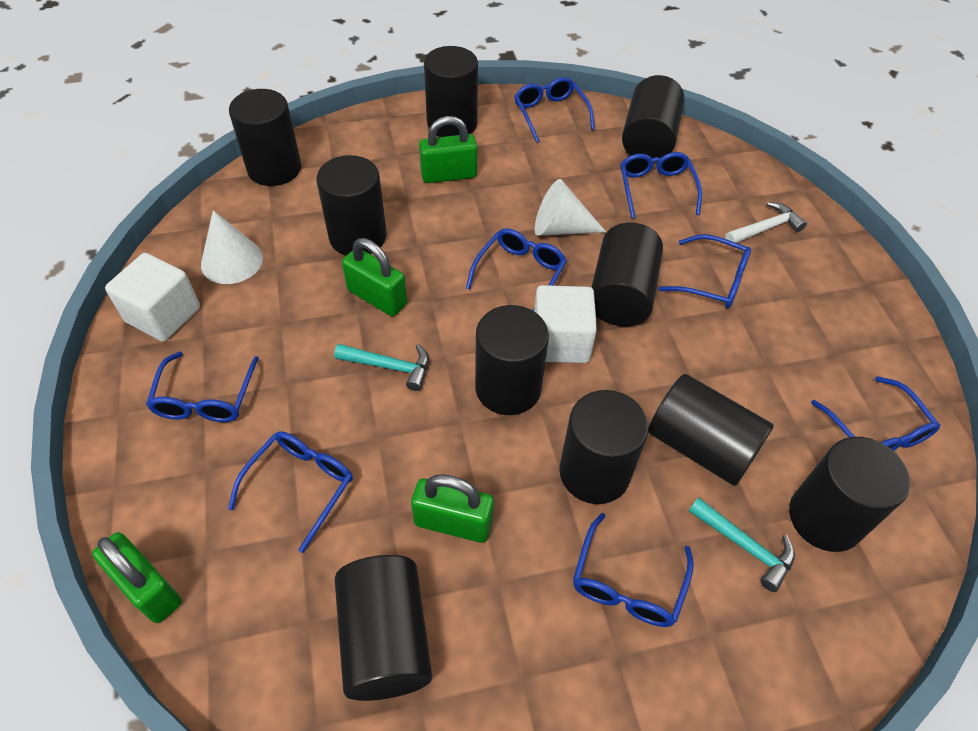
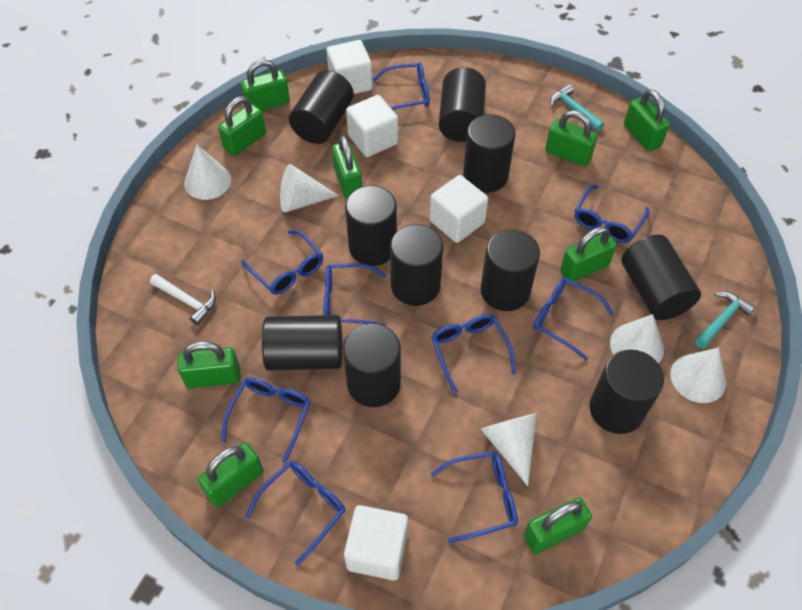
blue glasses: 8 -> 9
green padlock: 4 -> 9
white cone: 2 -> 5
white cube: 2 -> 4

